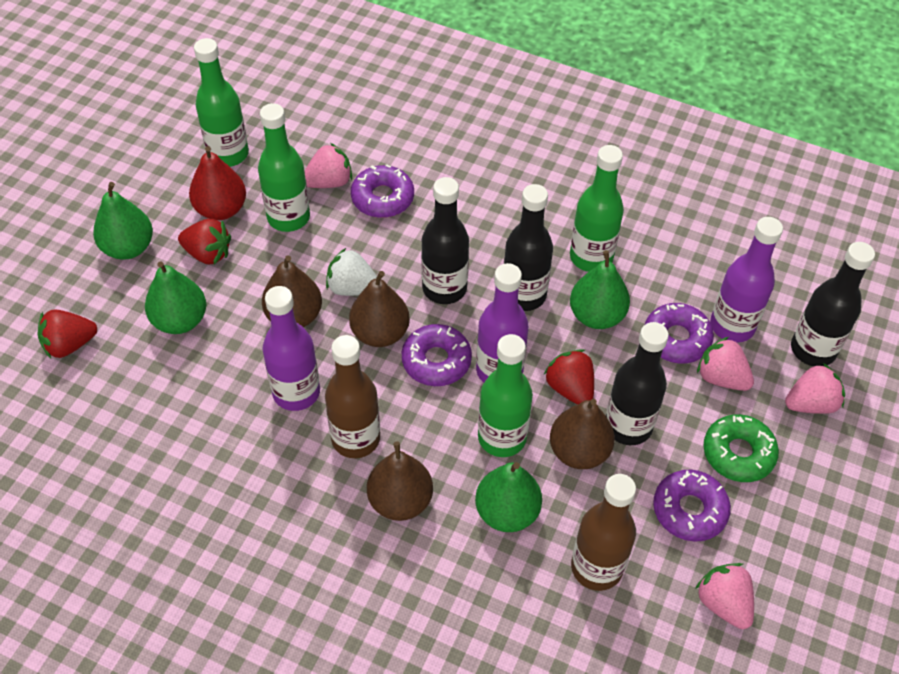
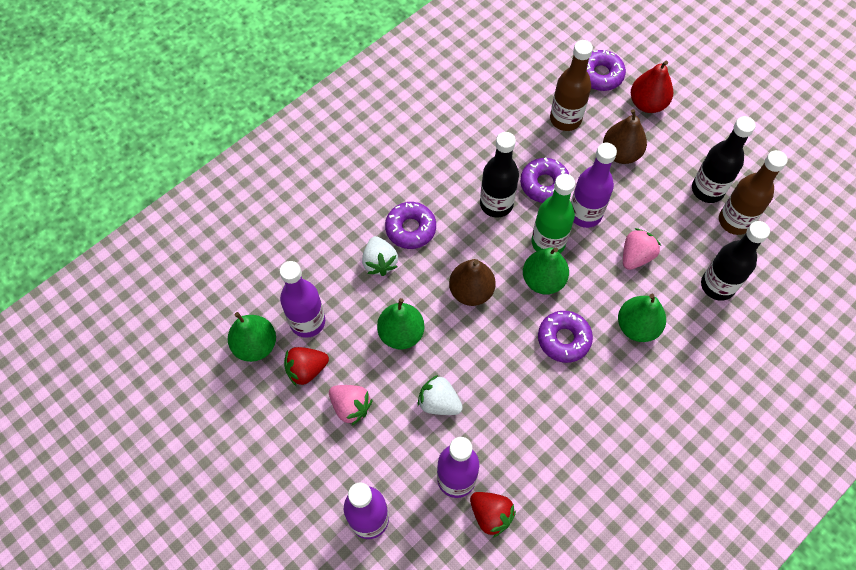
black bottle: 4 -> 3
brown pear: 4 -> 2
green bottle: 4 -> 1
green donut: 1 -> 0
pink strawberry: 4 -> 2
purple bottle: 3 -> 4
red strawberry: 3 -> 2
white strawberry: 1 -> 2

